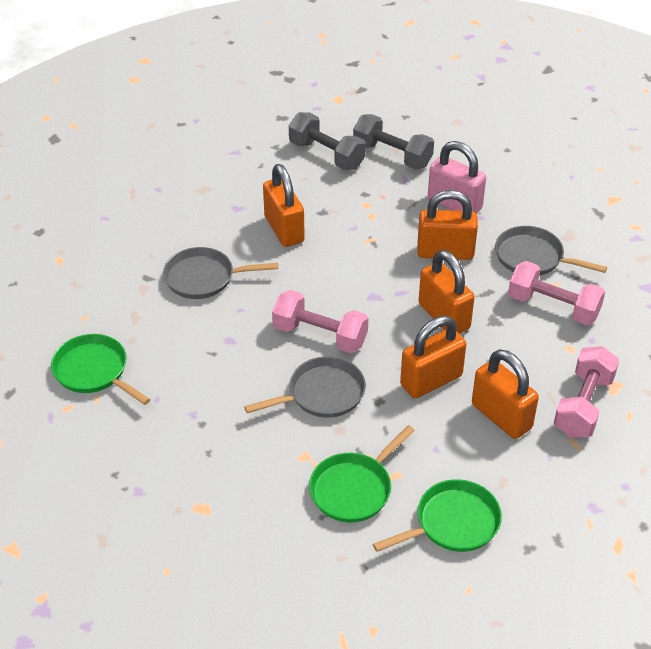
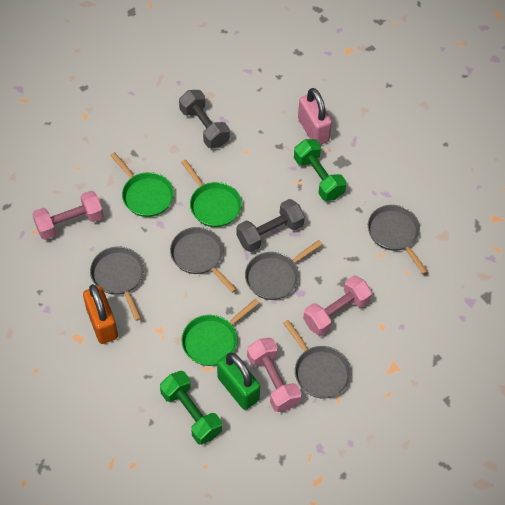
green dumbbell: 0 -> 2
green padlock: 0 -> 1
grey pan: 3 -> 5
orange padlock: 5 -> 1

